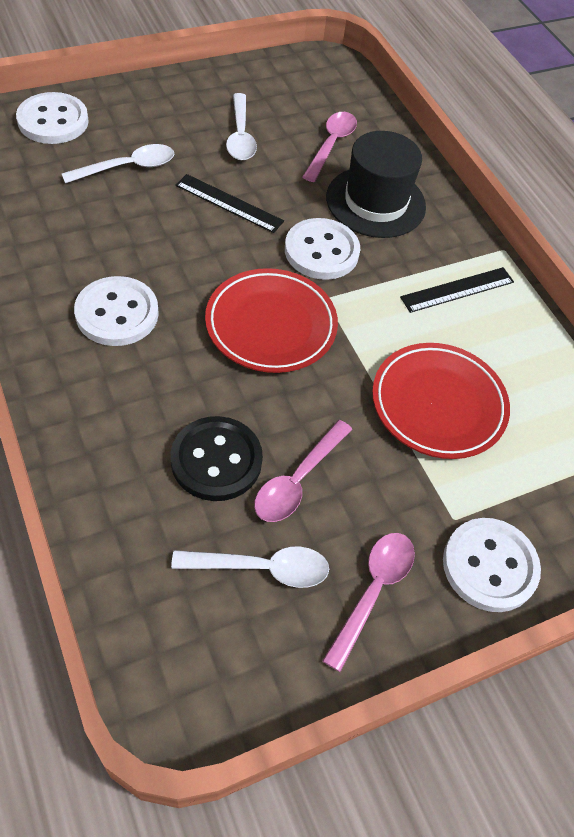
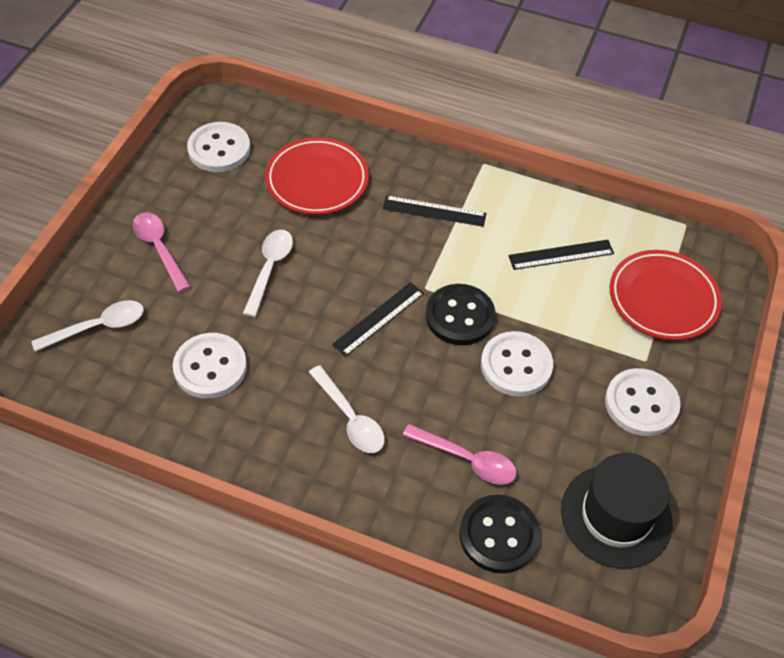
black button: 1 -> 2
black ruler: 2 -> 3
pink spoon: 3 -> 2

